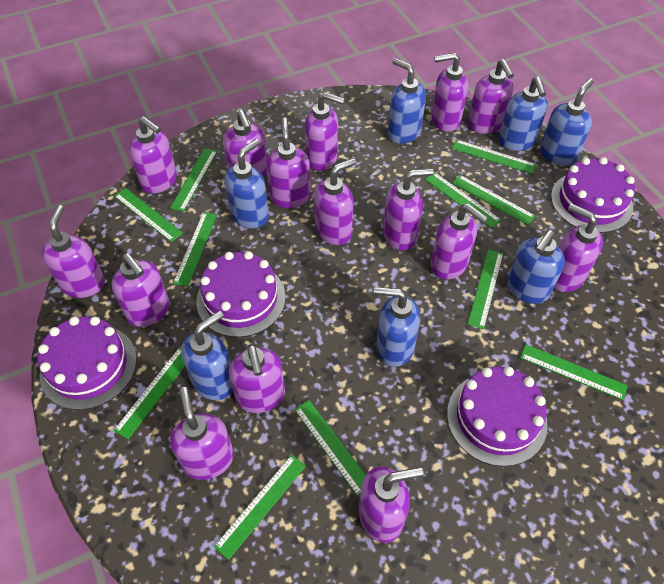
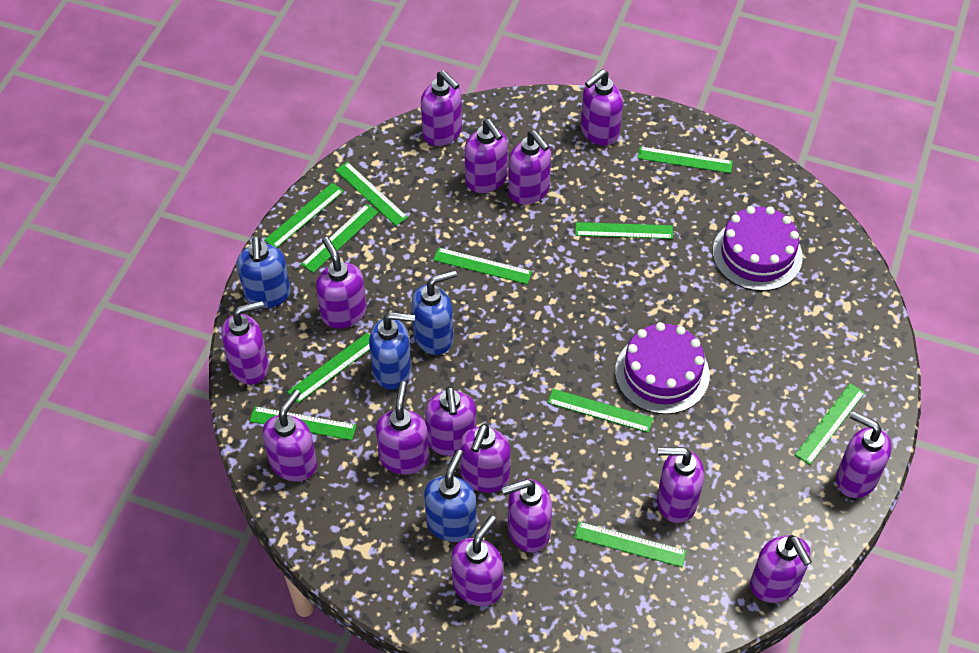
blue soap dispenser: 7 -> 4
purple cake: 4 -> 2

